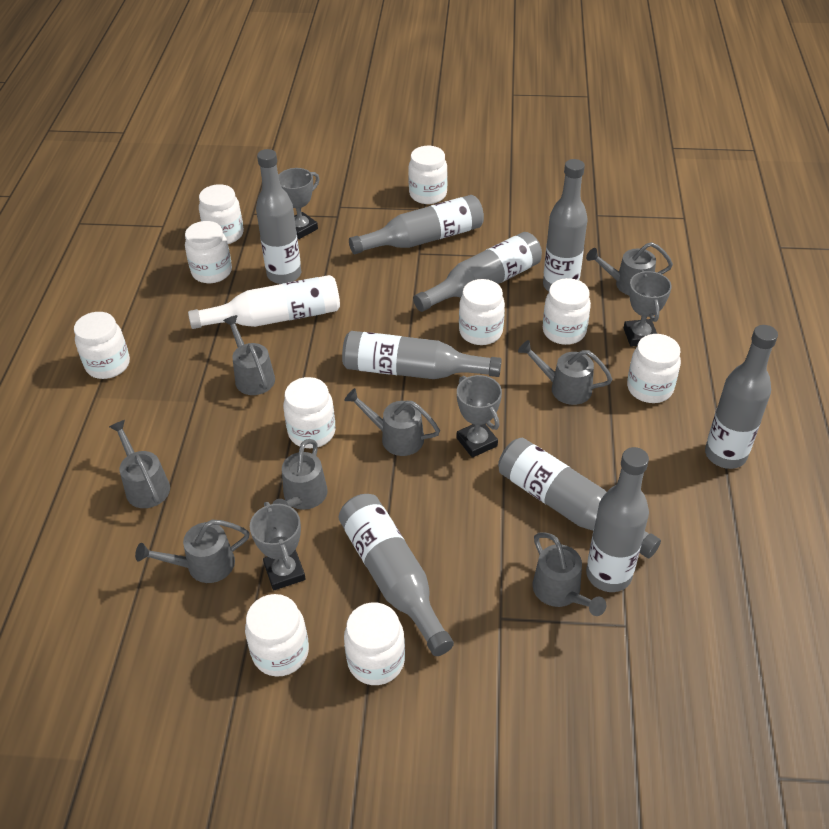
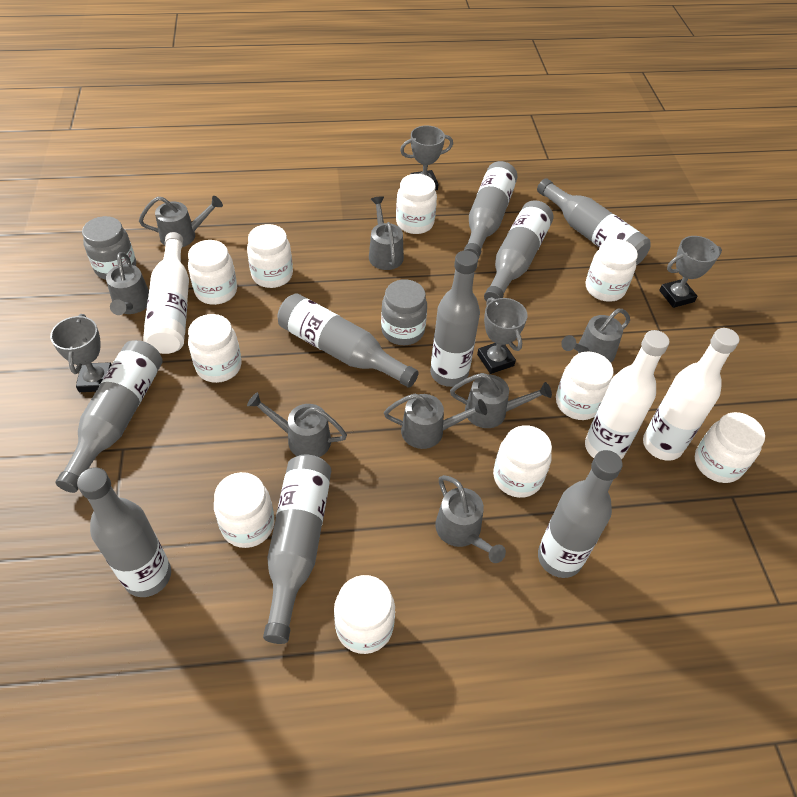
grey jar: 0 -> 2
white bottle: 1 -> 3

